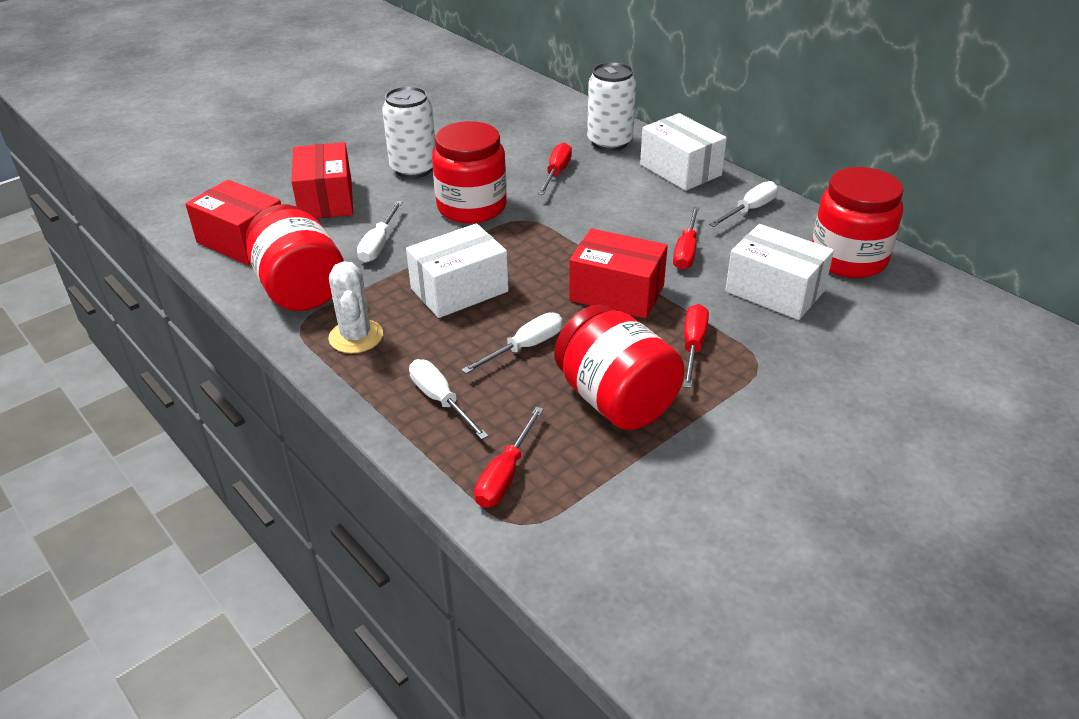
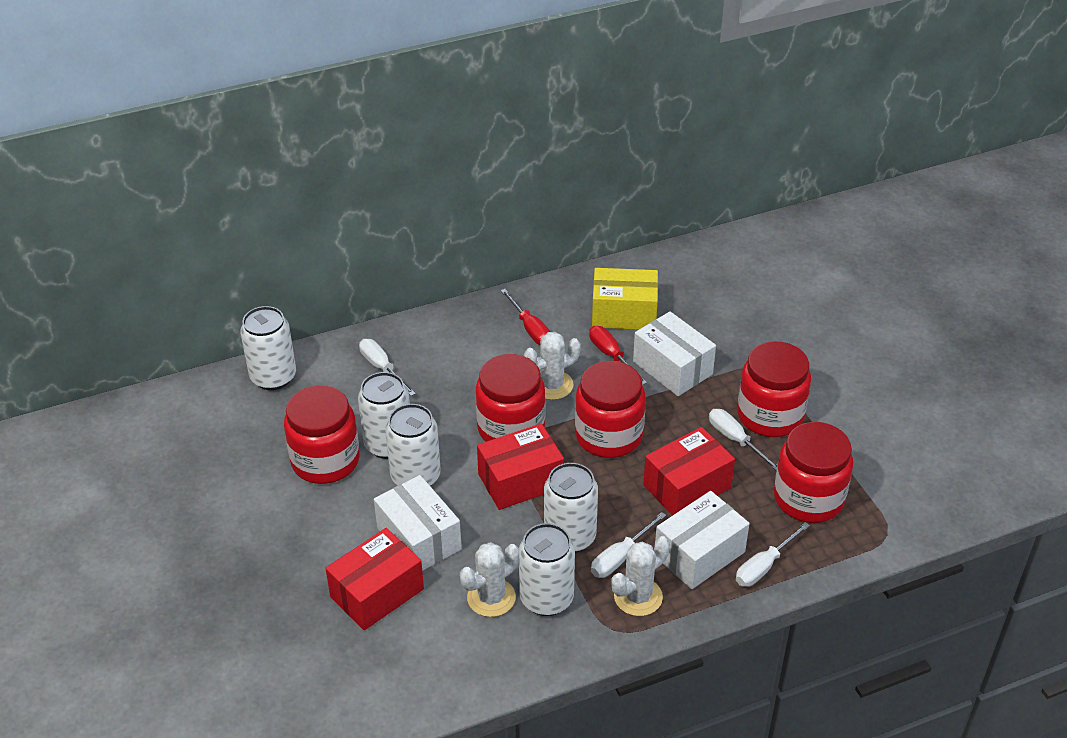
red jar: 4 -> 5
red screwdriver: 4 -> 2
white cactus: 1 -> 3
white can: 2 -> 5
yellow box: 0 -> 1

